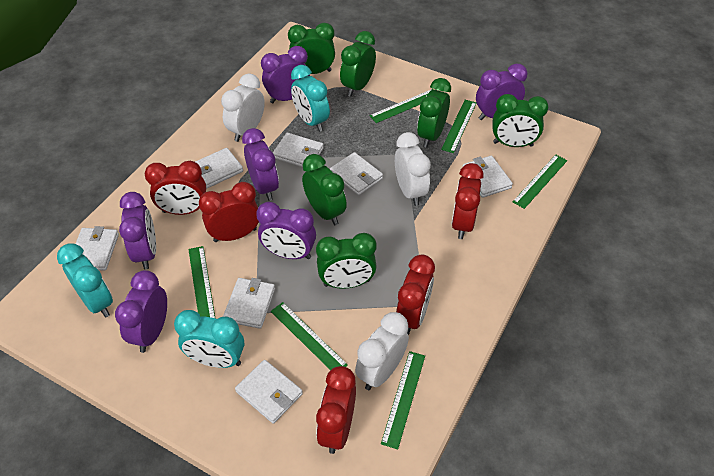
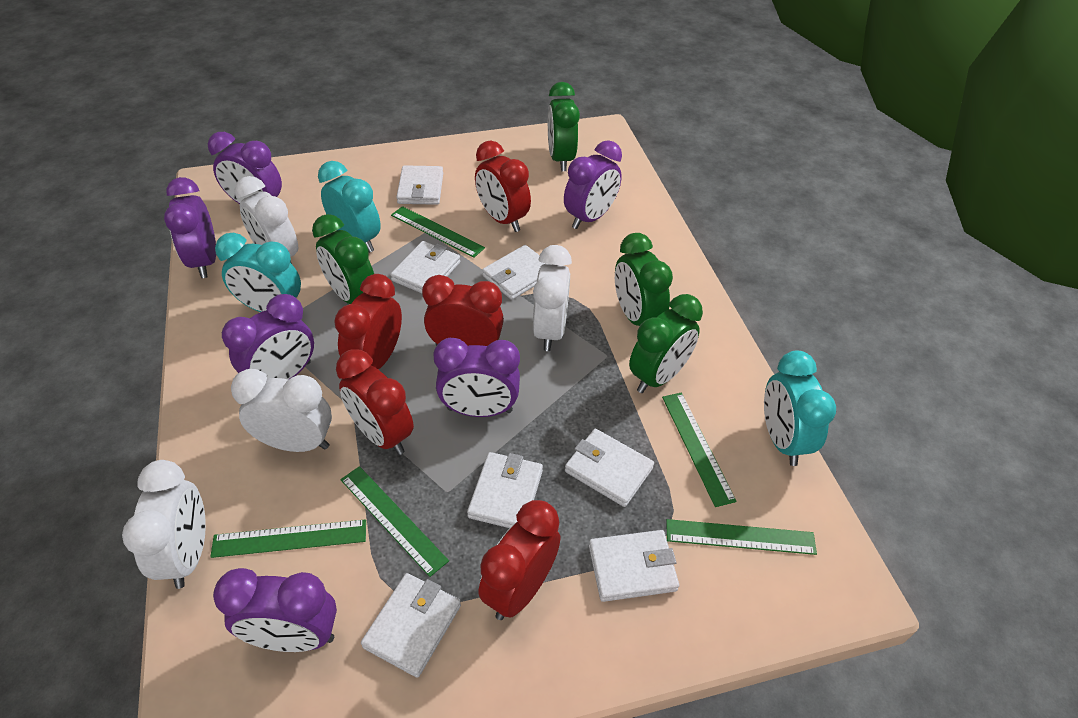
green clock: 6 -> 4
green ruler: 6 -> 5
white clock: 3 -> 4

